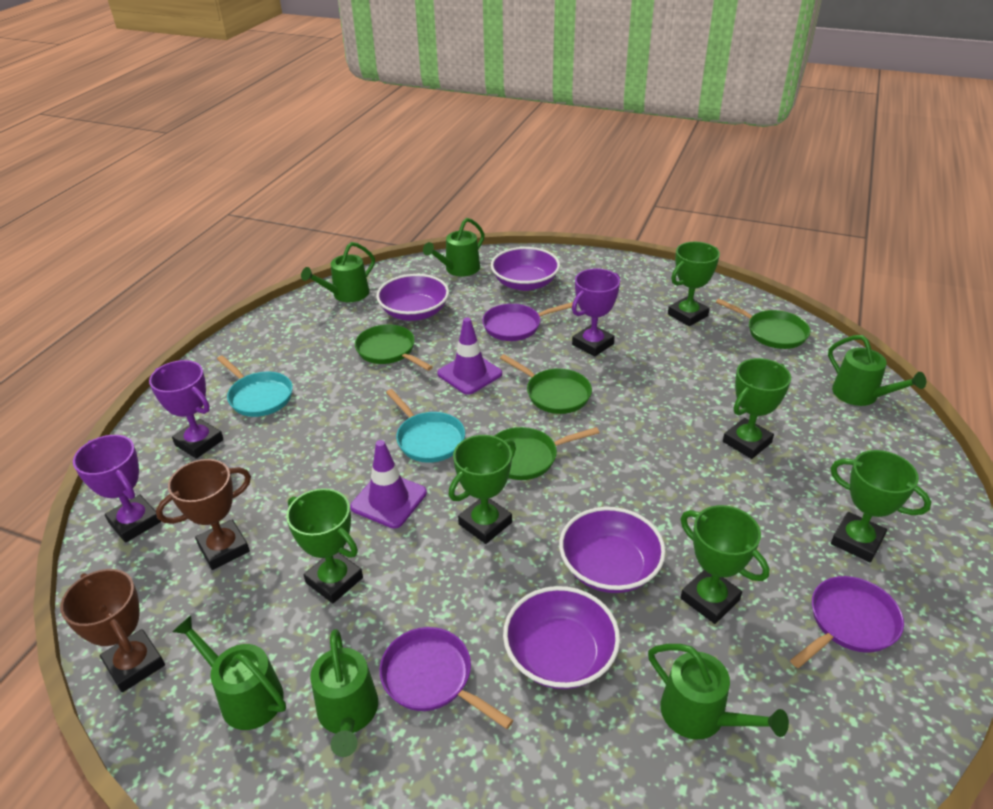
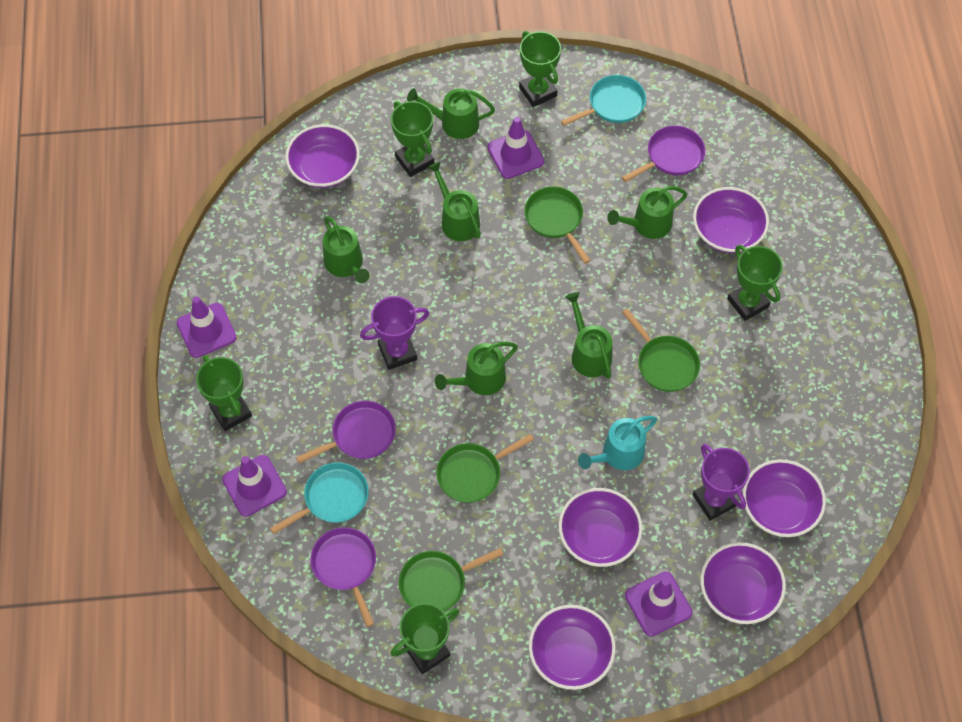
brown trophy: 2 -> 0
green trophy: 6 -> 5
purple bowl: 4 -> 6
purple traffic cone: 2 -> 4
purple trophy: 3 -> 2
turquoise watering can: 0 -> 1

